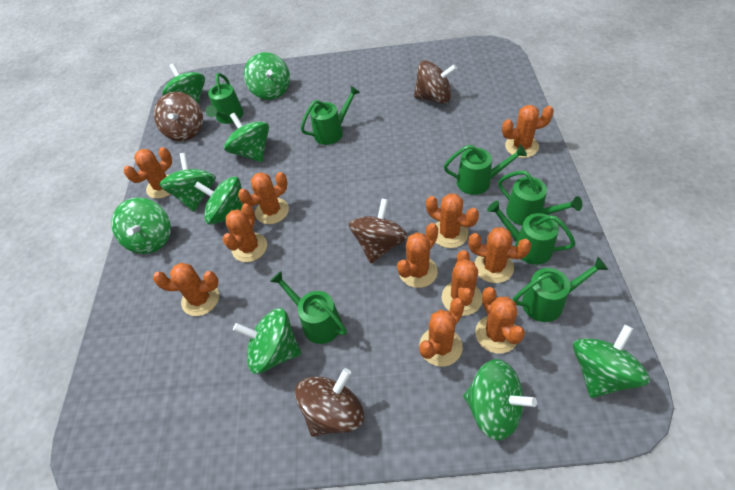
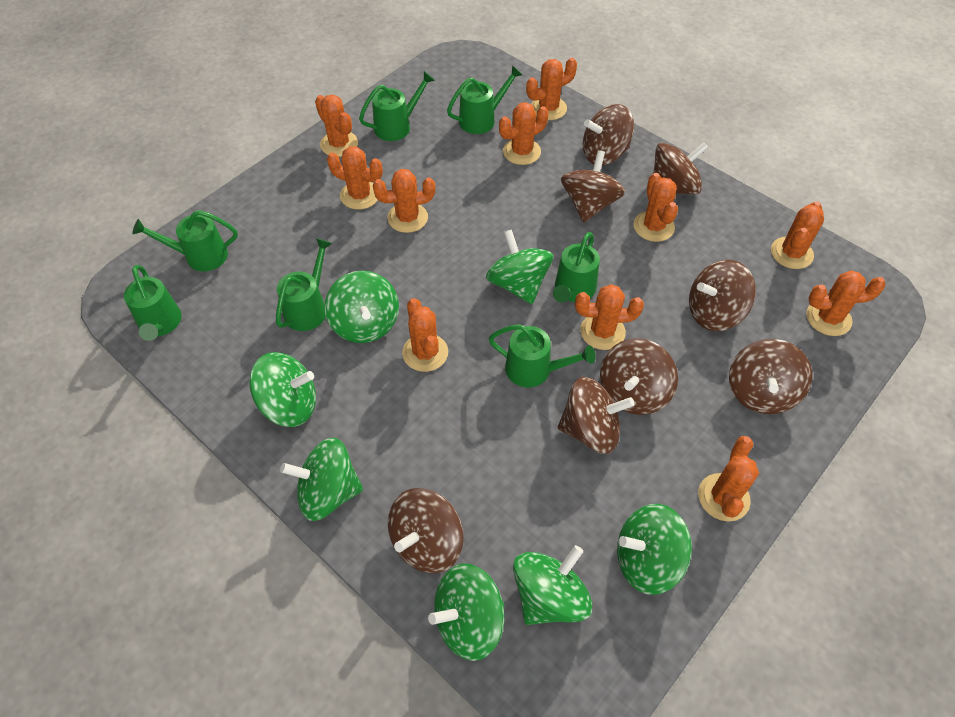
brown spinning top: 4 -> 8
green spinning top: 9 -> 7

